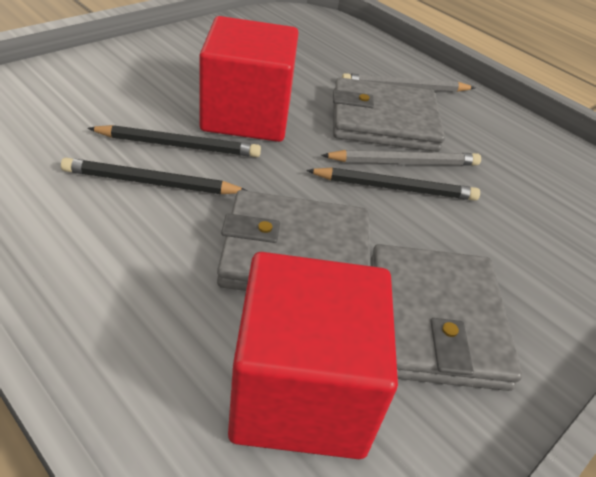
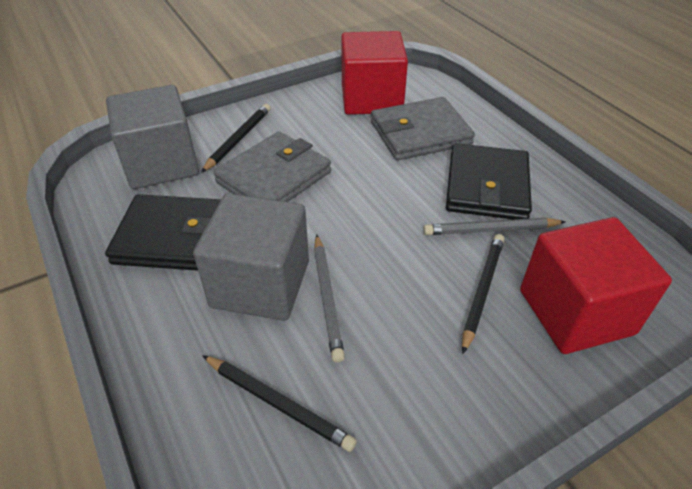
black wallet: 0 -> 2
grey cube: 0 -> 2
grey wallet: 3 -> 2

